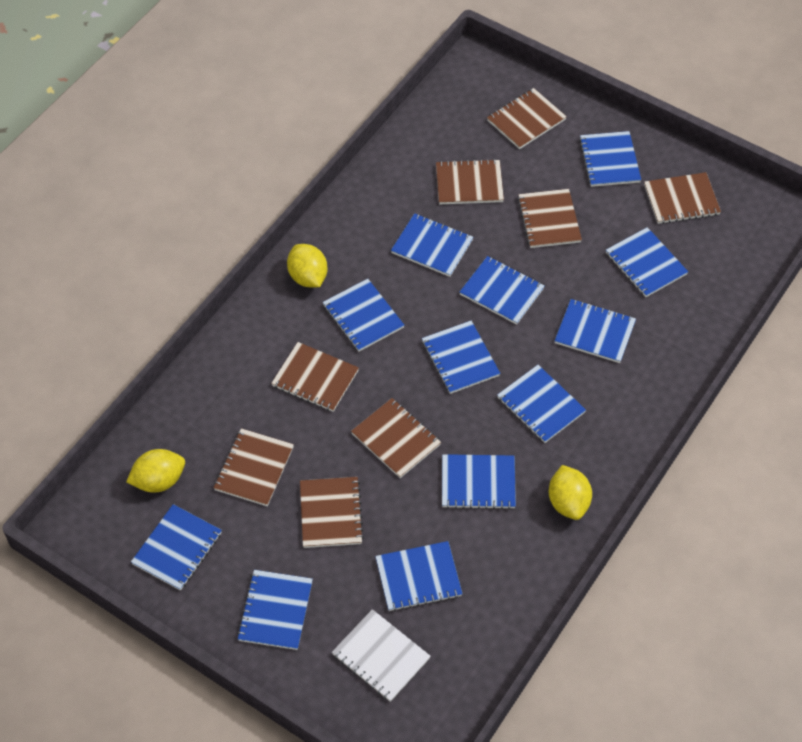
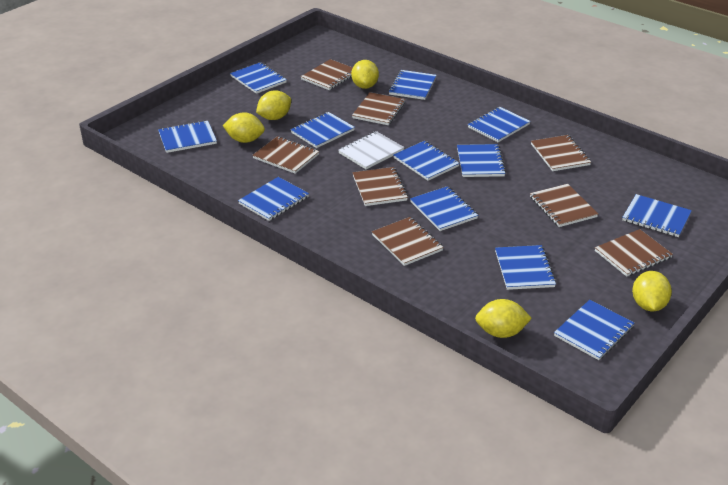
yellow lemon: 3 -> 5

